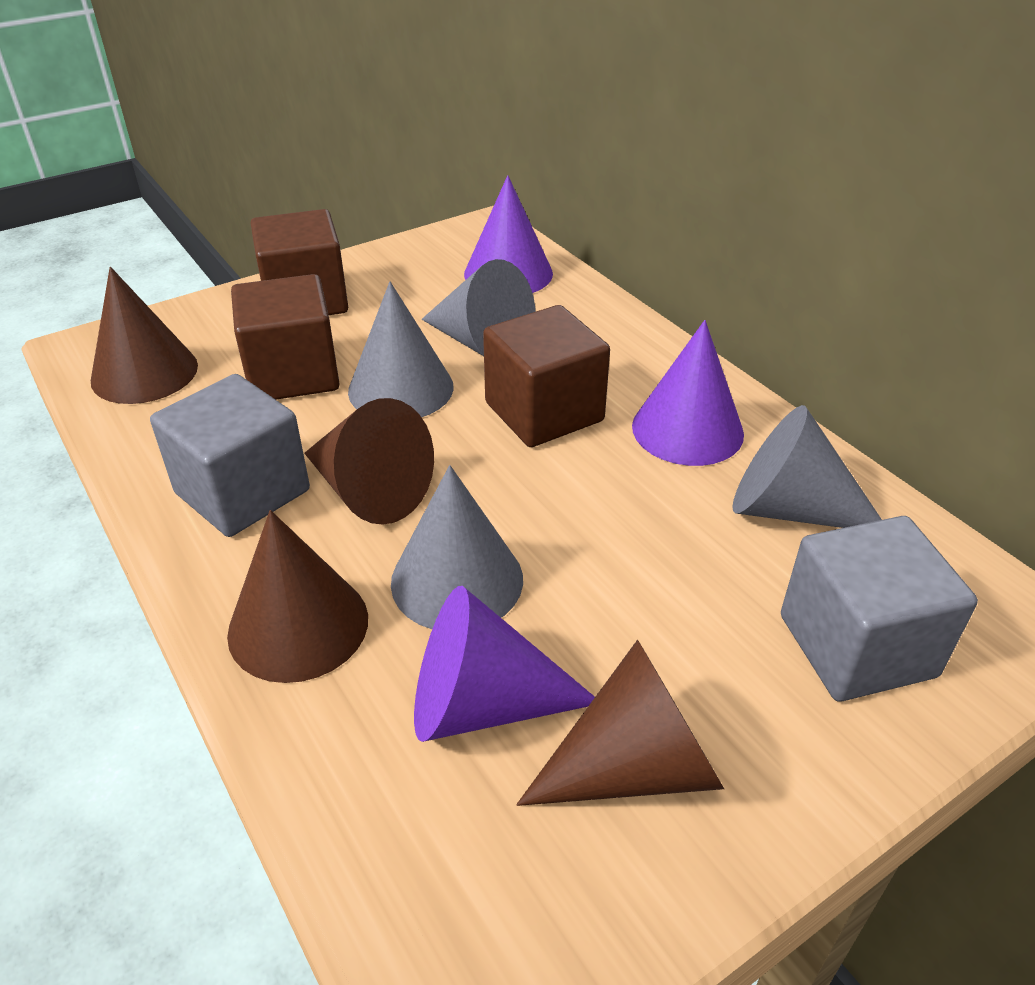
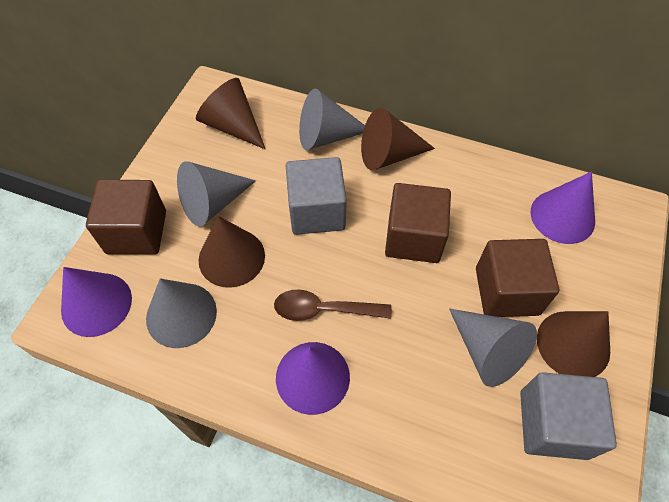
brown spoon: 0 -> 1

